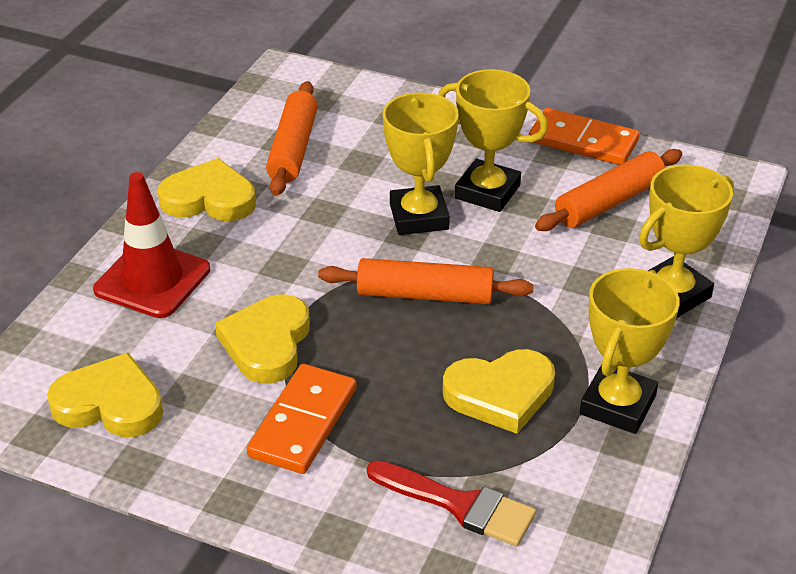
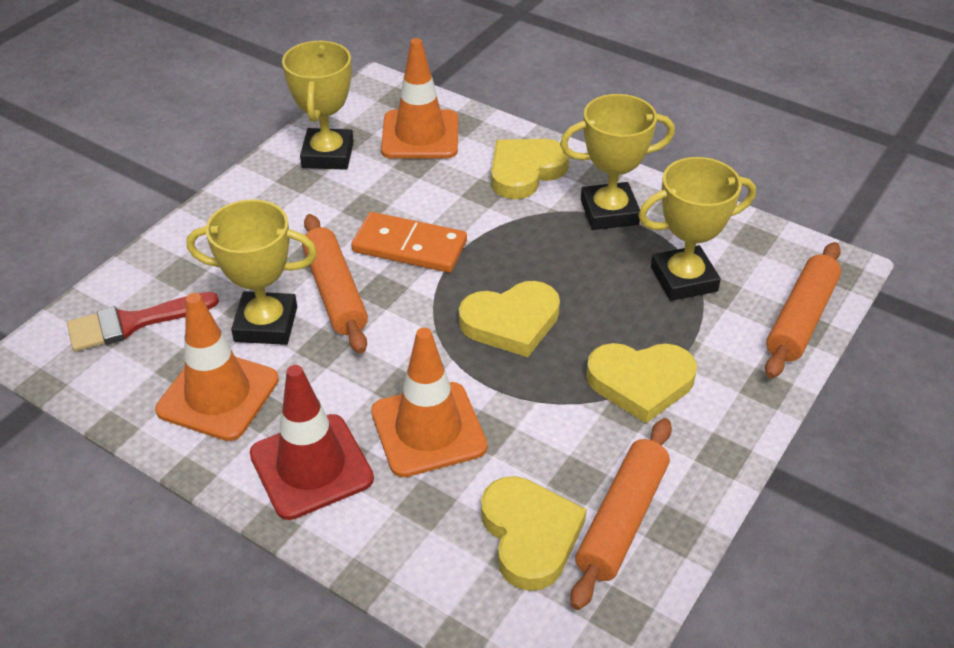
orange domino: 2 -> 1
orange traffic cone: 0 -> 3

